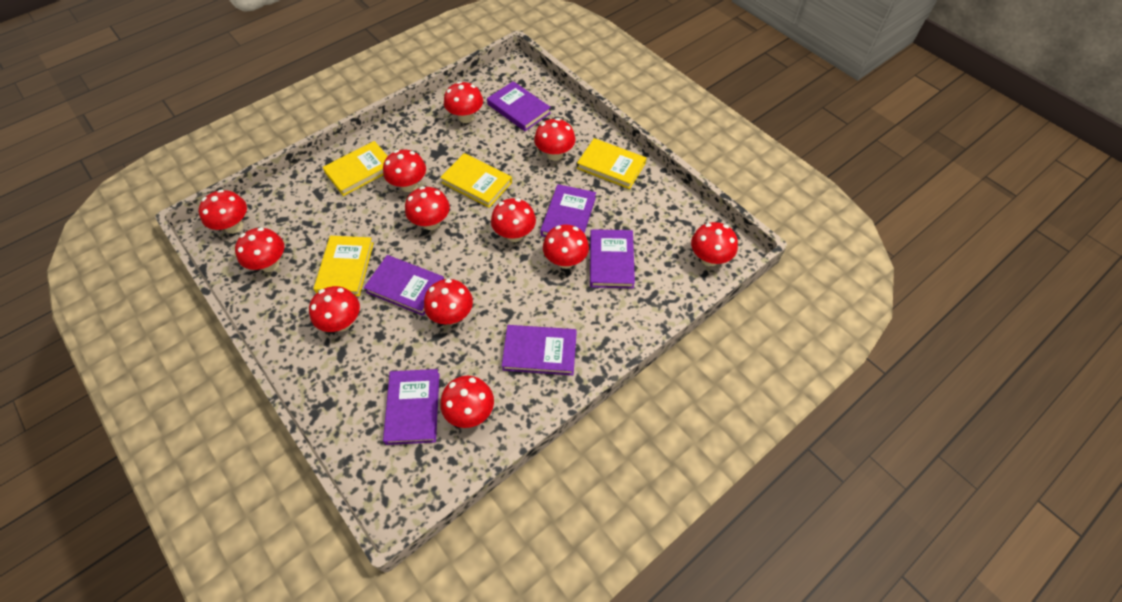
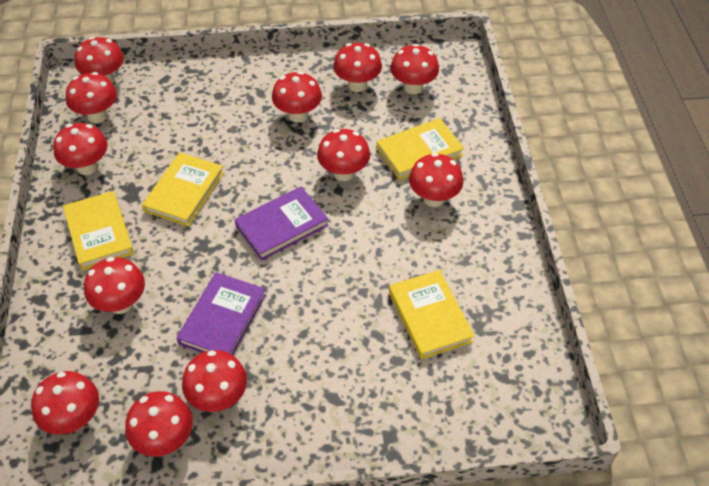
purple book: 6 -> 2

